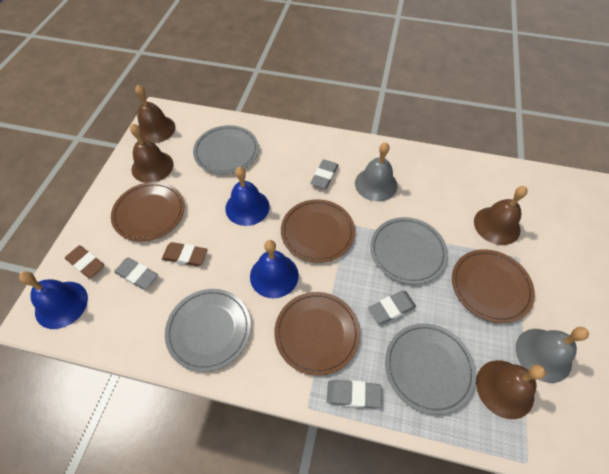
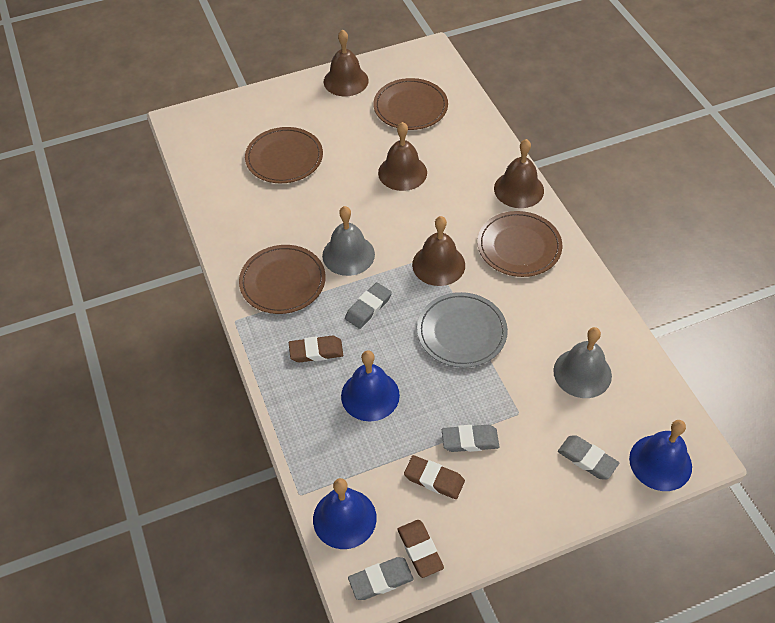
brown eraser: 2 -> 3
grey plate: 4 -> 1

